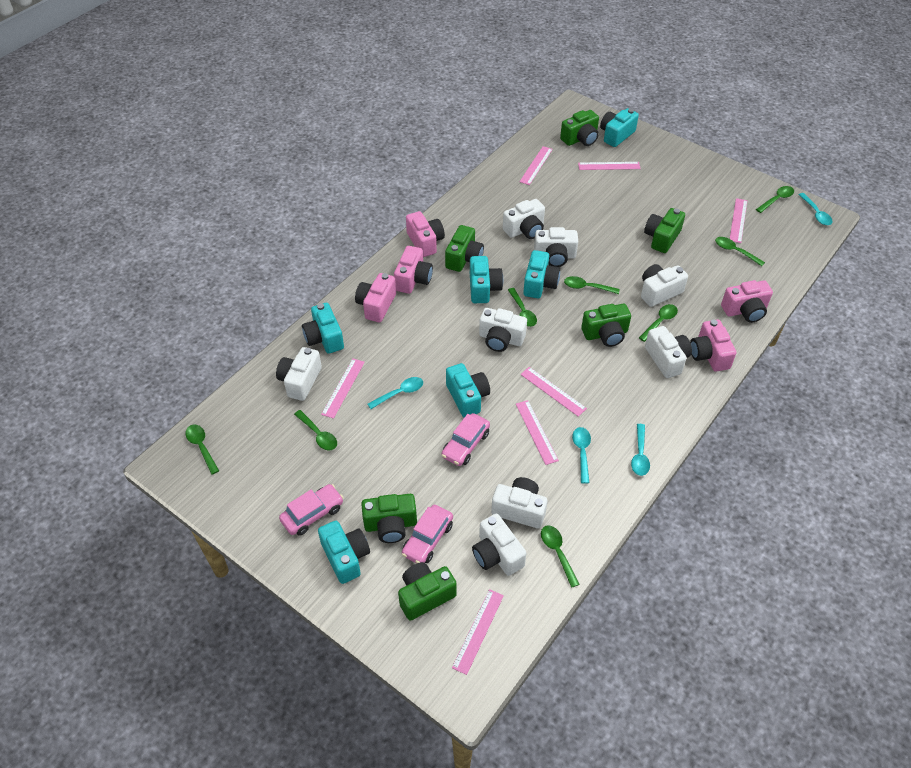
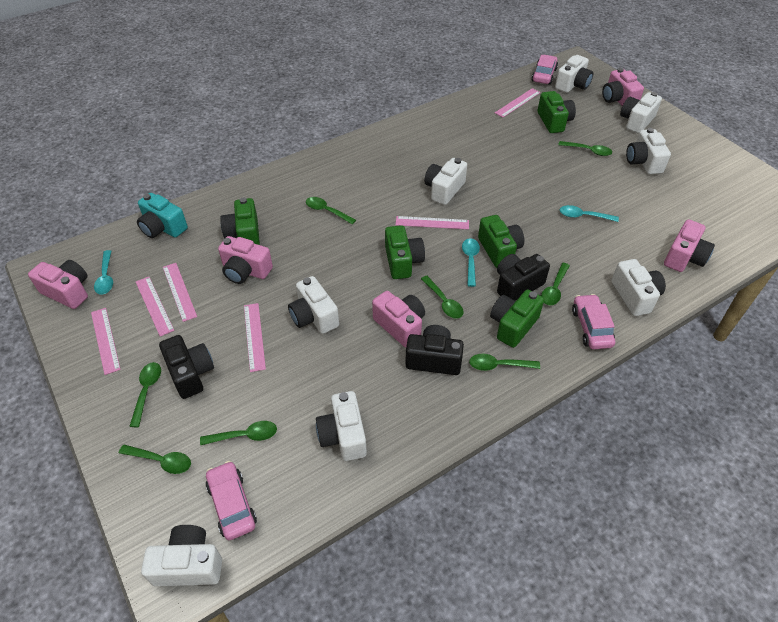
black camera: 0 -> 3
green camera: 6 -> 5
pink ruler: 7 -> 6
turquoise camera: 6 -> 1
turquoise spoon: 4 -> 3

